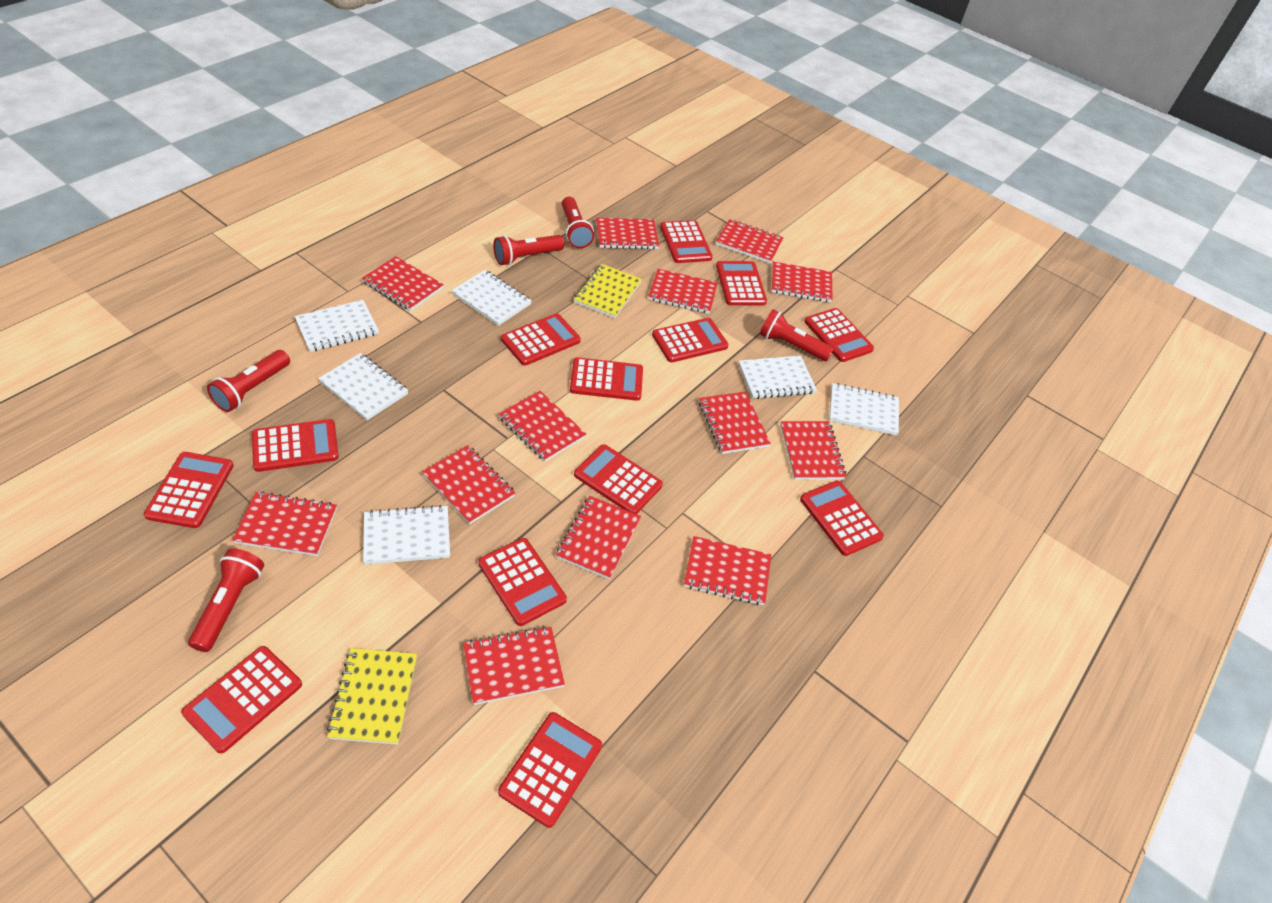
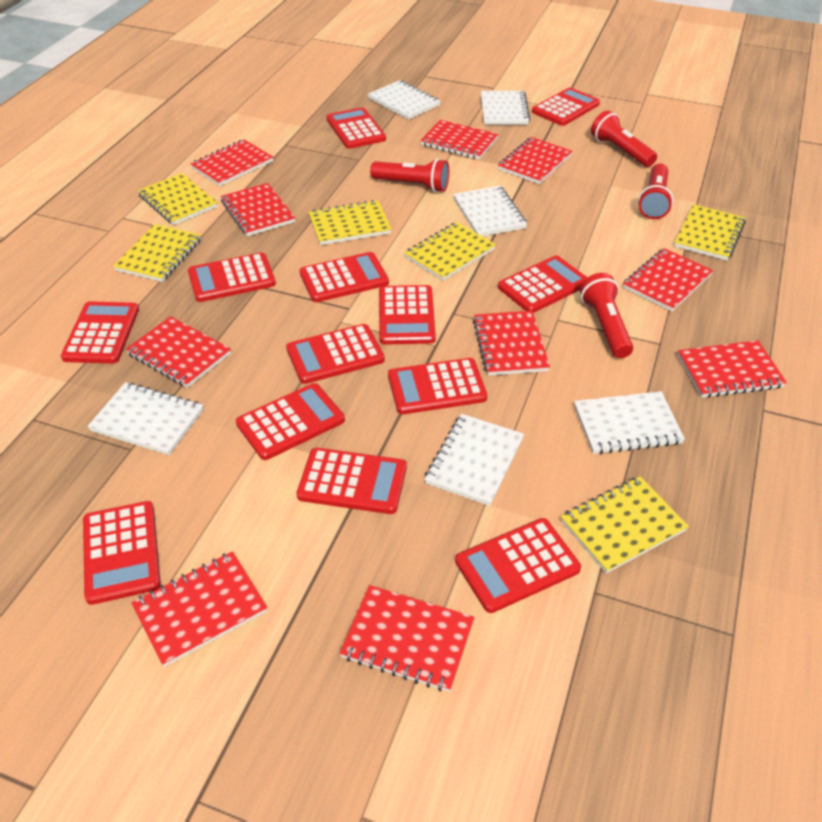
red flashlight: 5 -> 4
red notebook: 13 -> 10
yellow notebook: 2 -> 6

